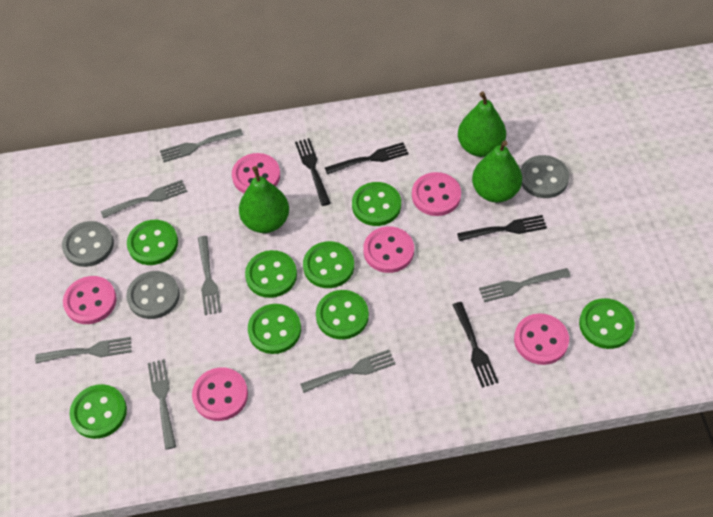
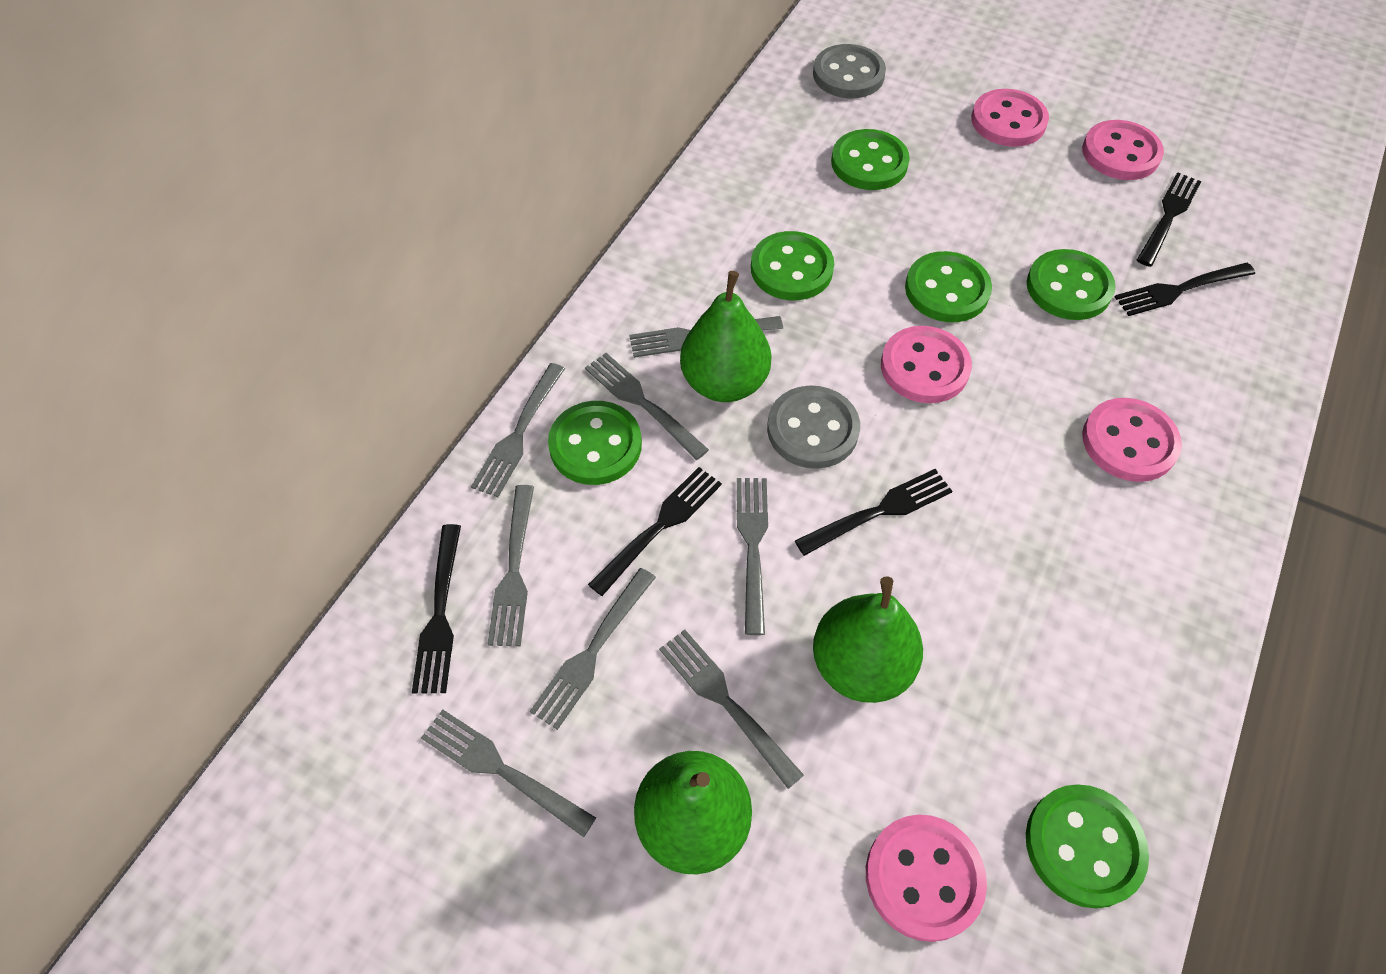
black fork: 4 -> 5
green button: 8 -> 6
grey button: 3 -> 2
grey fork: 7 -> 8
pink button: 6 -> 5

